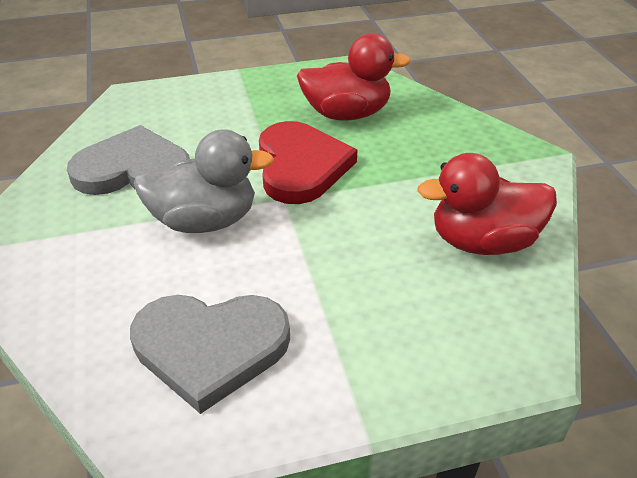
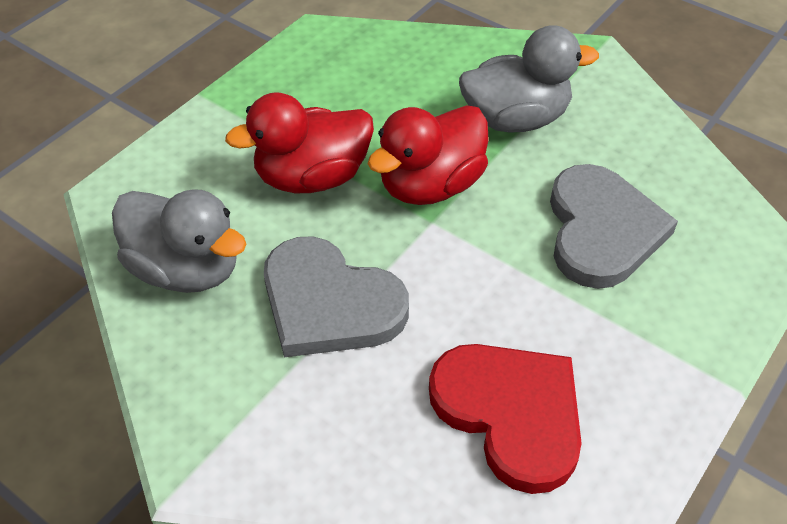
grey duck: 1 -> 2

